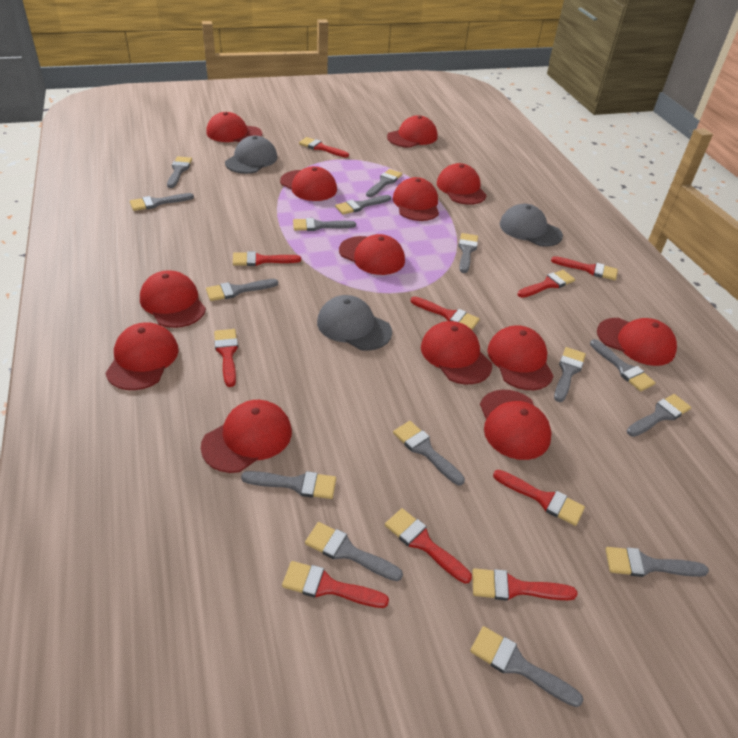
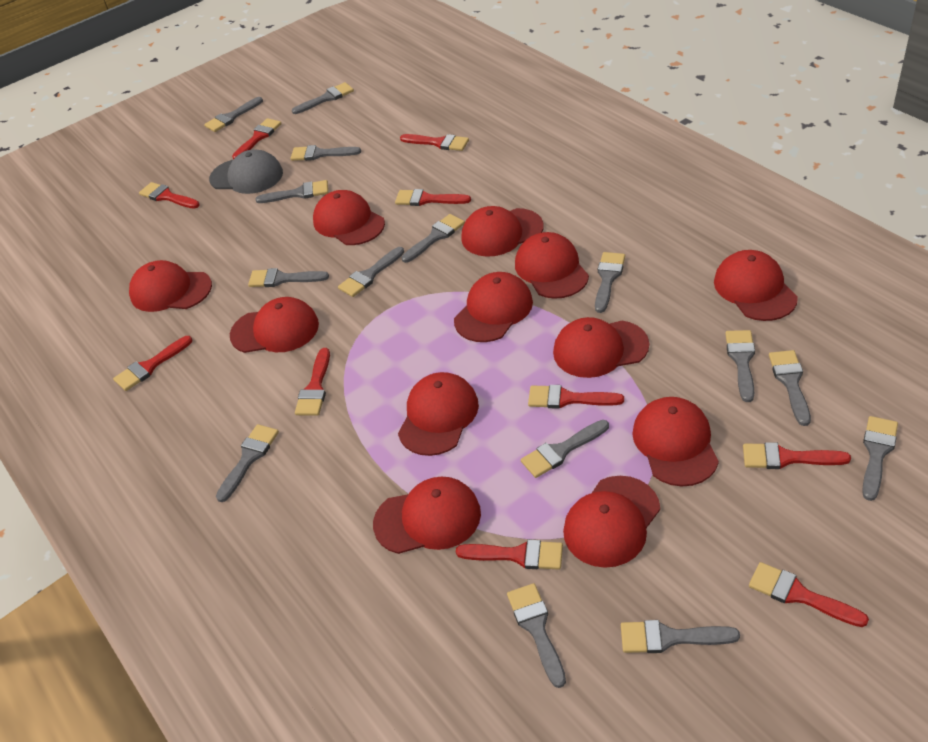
grey cap: 3 -> 1
red cap: 13 -> 12

